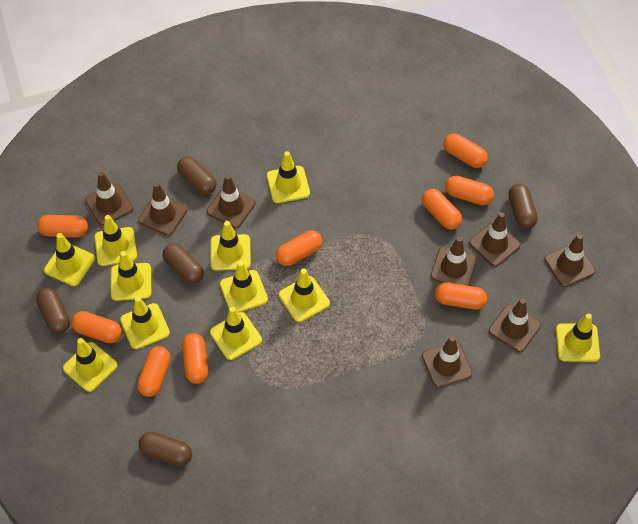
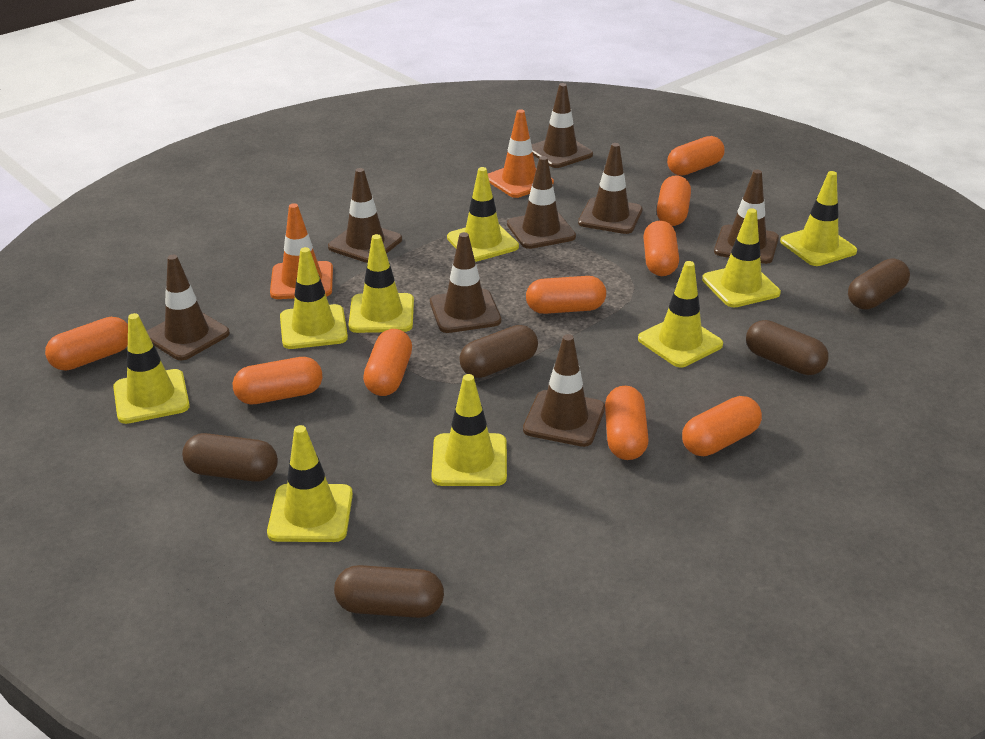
orange traffic cone: 0 -> 2
yellow traffic cone: 11 -> 9

